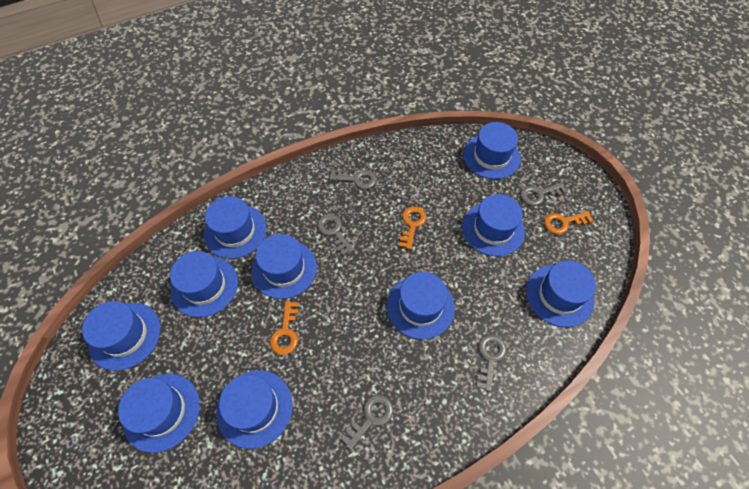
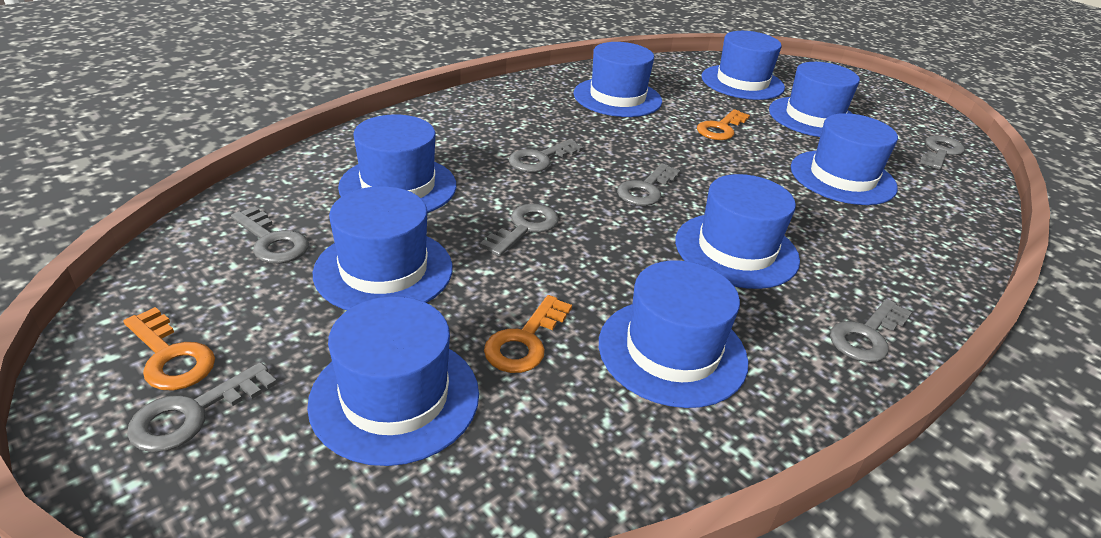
blue hat: 10 -> 9
grey key: 5 -> 7

